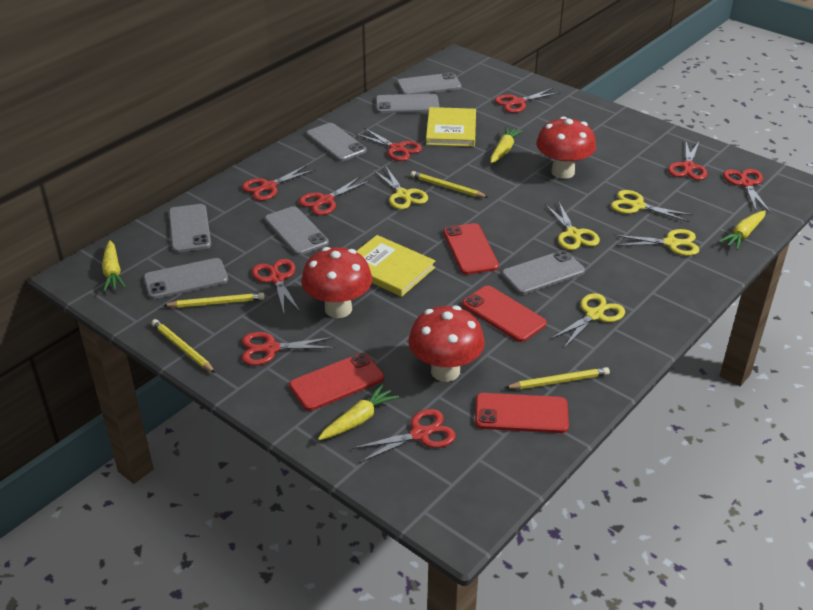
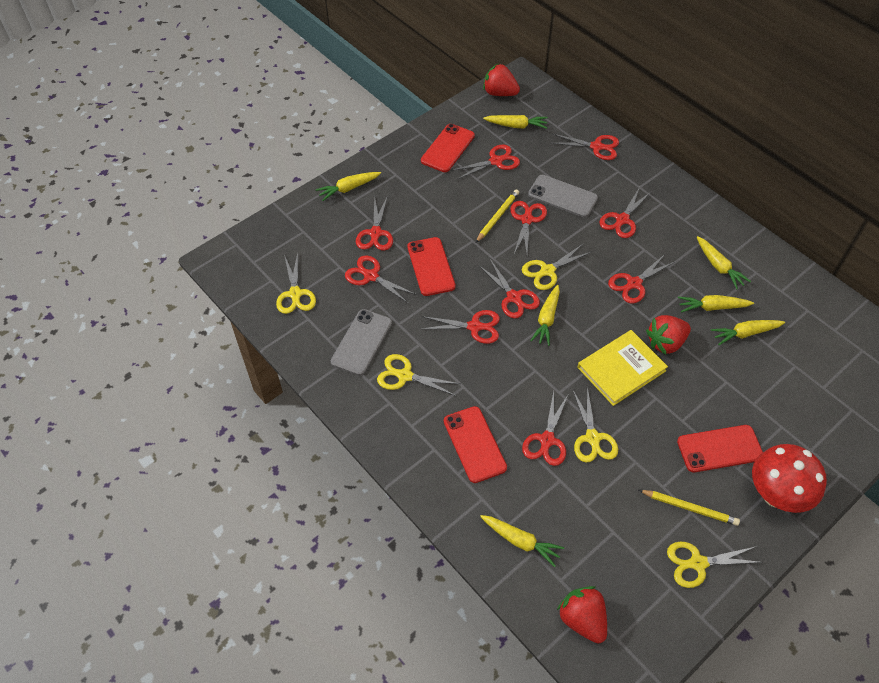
grey phone: 7 -> 2
red mushroom: 3 -> 1
red scissors: 9 -> 10
red strawberry: 0 -> 3
yellow book: 2 -> 1
yellow carrot: 4 -> 7
yellow pencil: 4 -> 2

